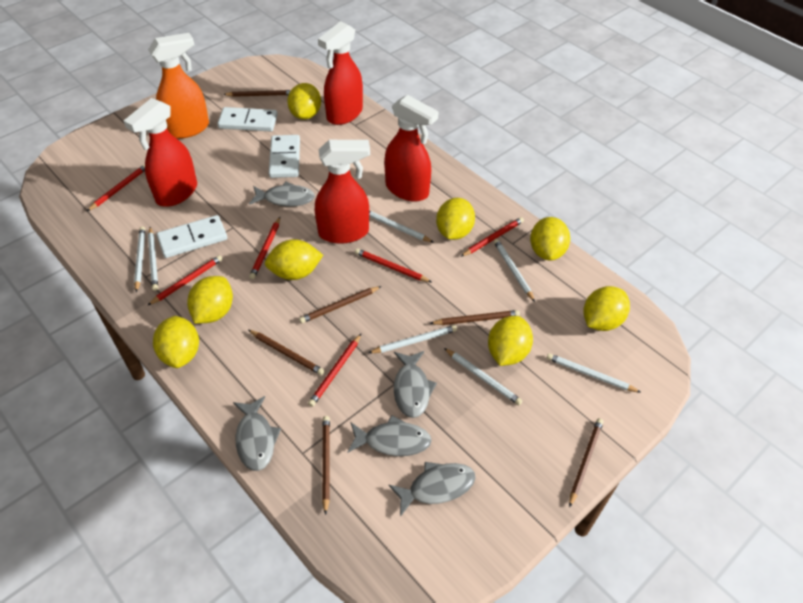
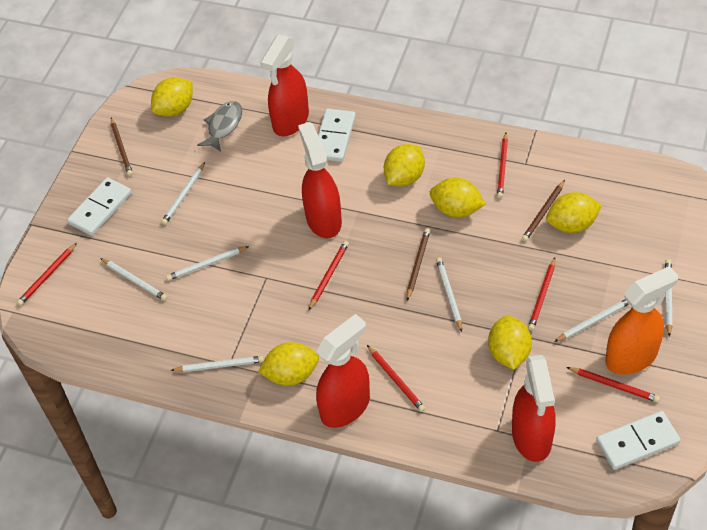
brown pencil: 6 -> 3
grey fish: 5 -> 1
yellow lemon: 8 -> 6

